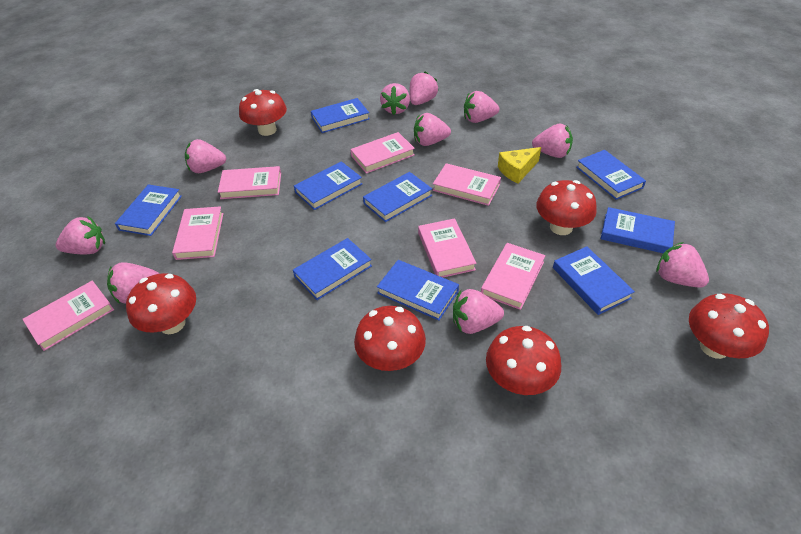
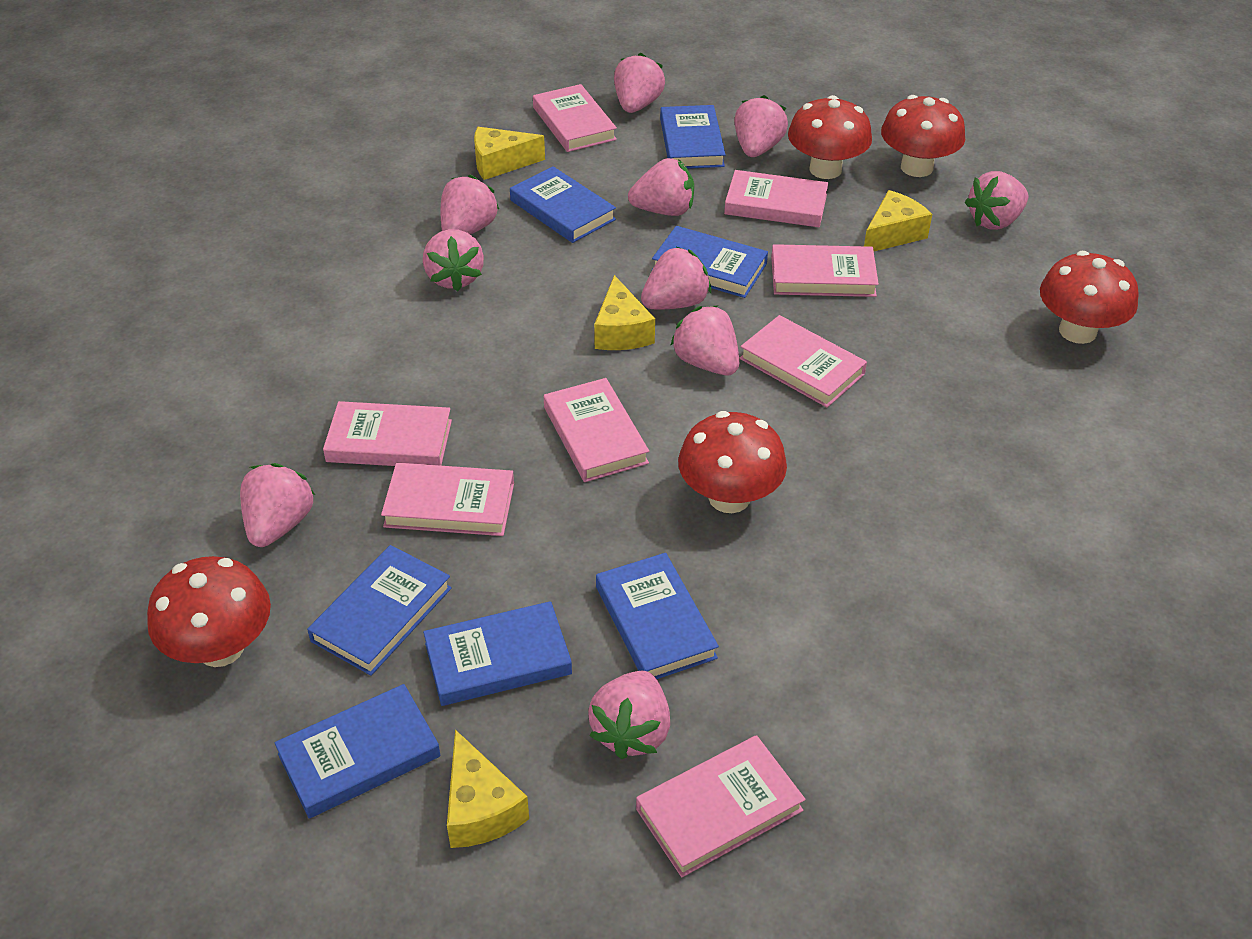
blue book: 9 -> 7
pink book: 7 -> 8
red mushroom: 6 -> 5
yellow cheese: 1 -> 4

